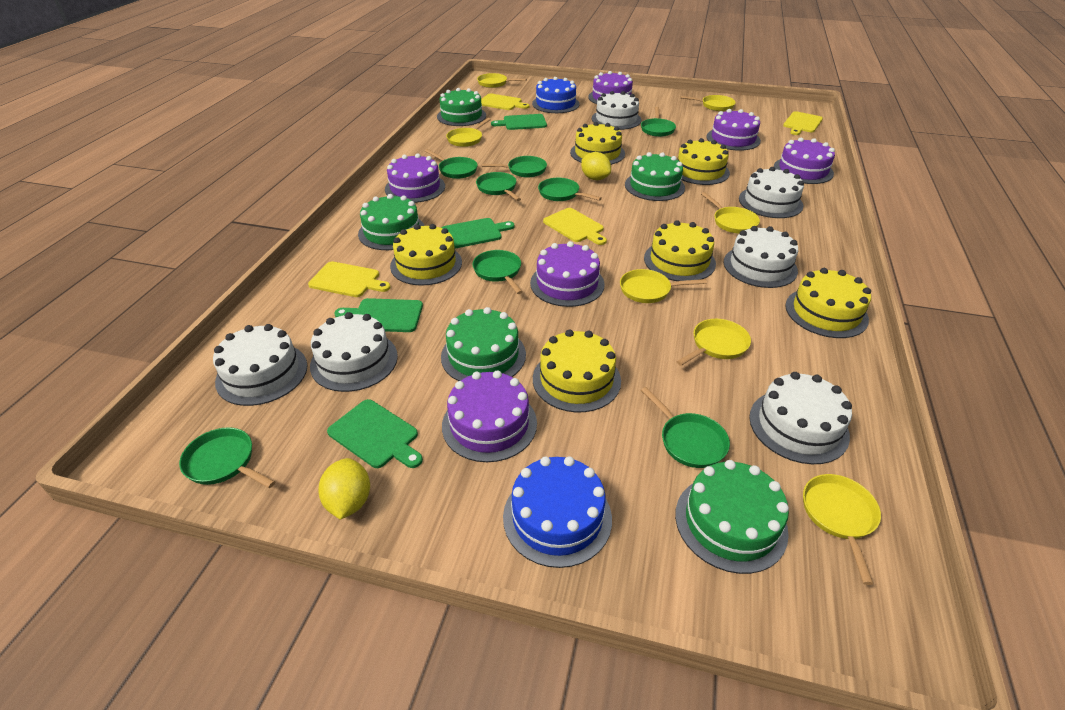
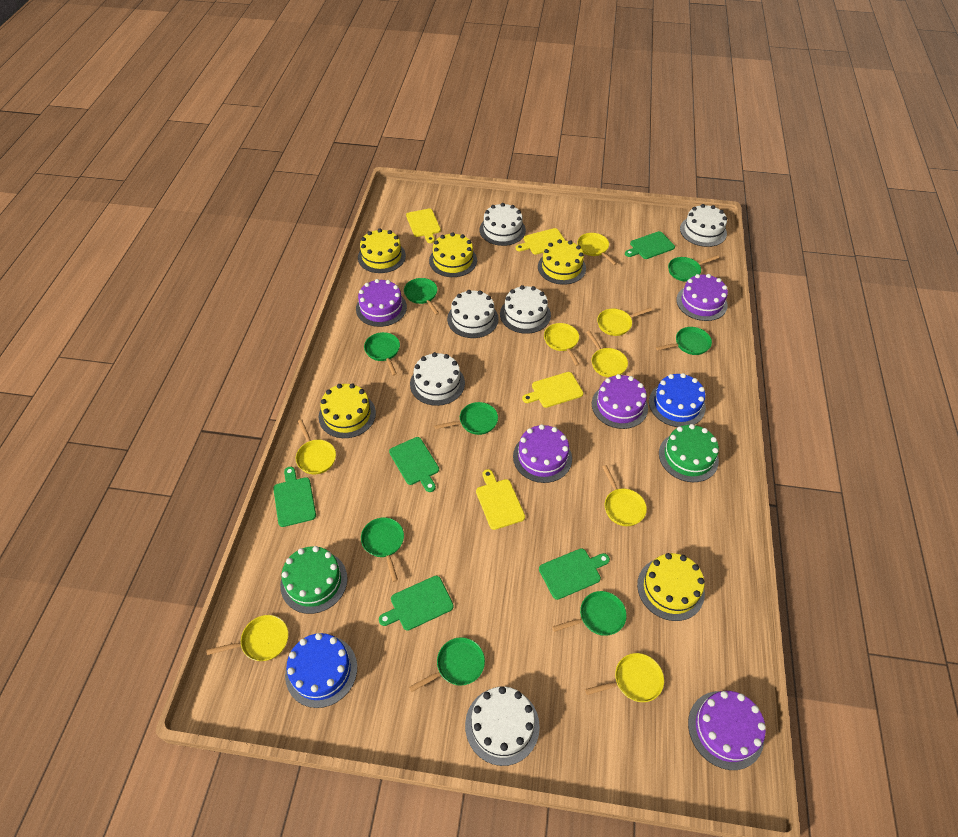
green cake: 5 -> 2
green cutting board: 4 -> 5
purple cake: 6 -> 5
yellow cake: 6 -> 5
yellow lemon: 2 -> 0
yellow pan: 7 -> 8

